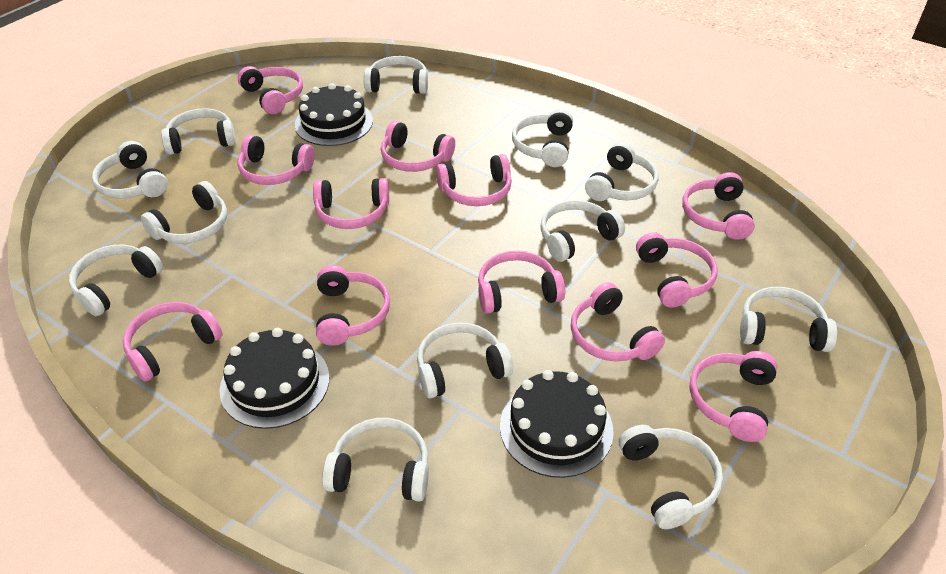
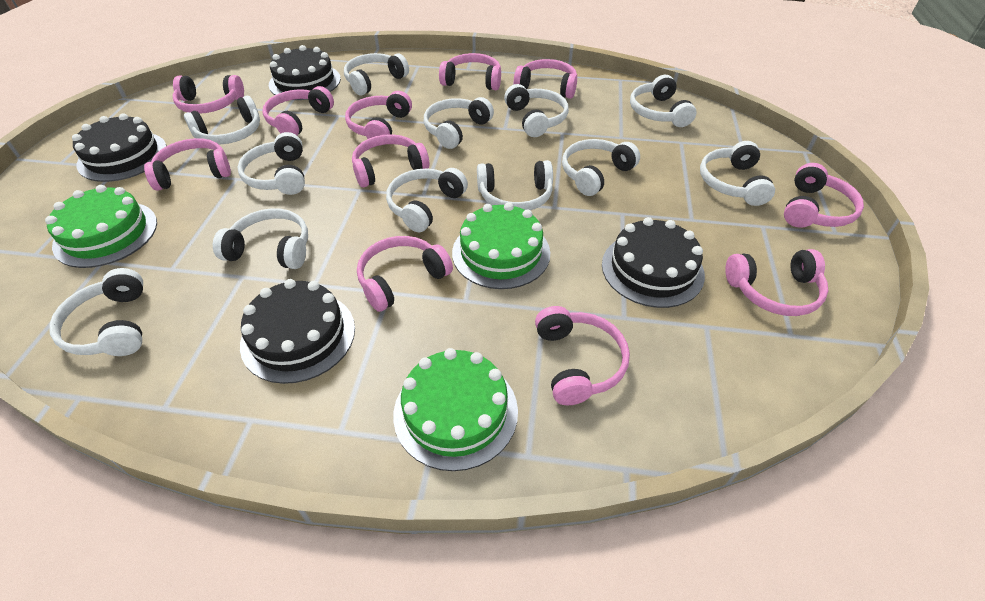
black cake: 3 -> 4
green cake: 0 -> 3
pink headphones: 12 -> 11

